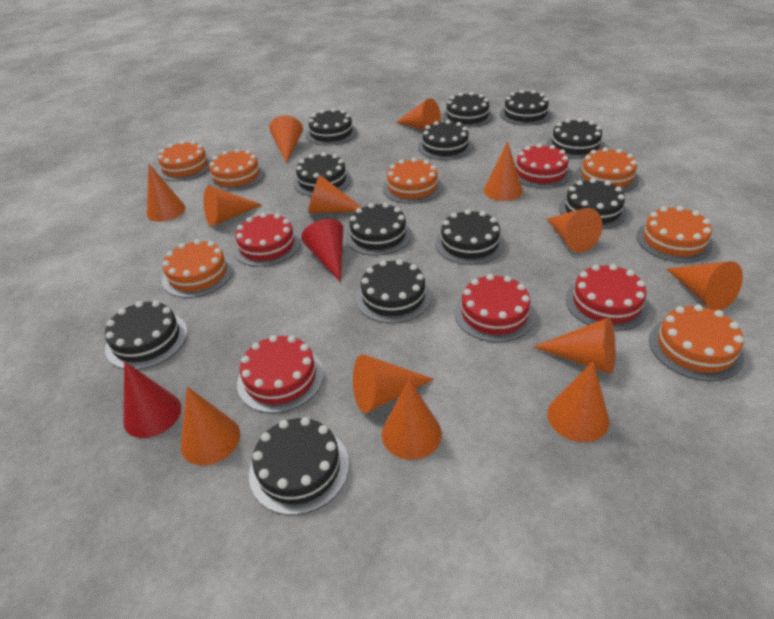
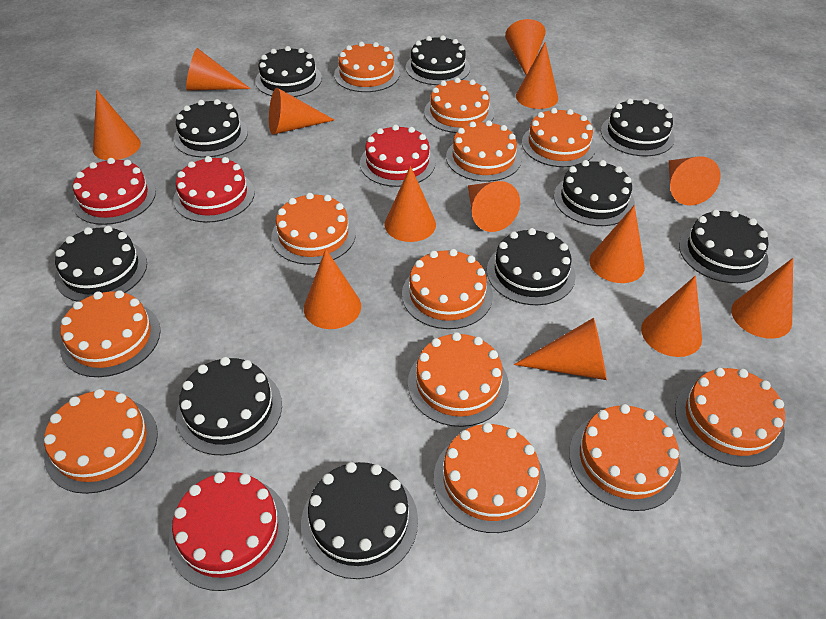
black cake: 12 -> 10
orange cake: 7 -> 12
red cake: 5 -> 4
red cone: 2 -> 0

